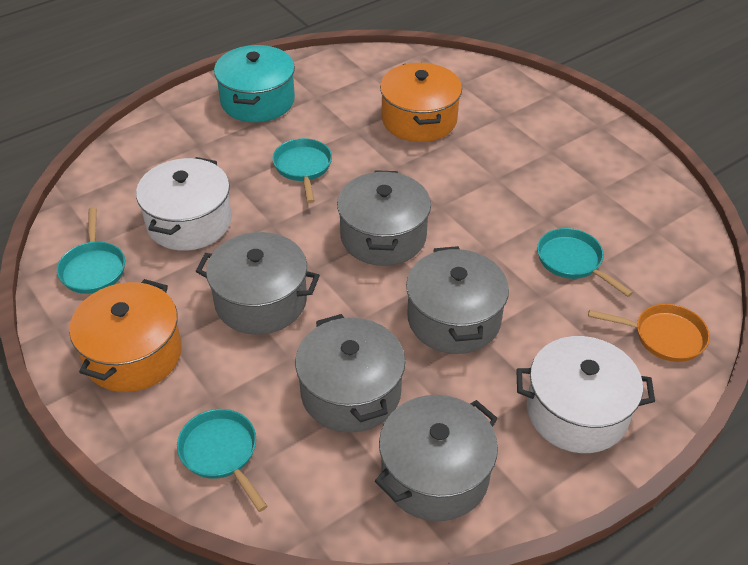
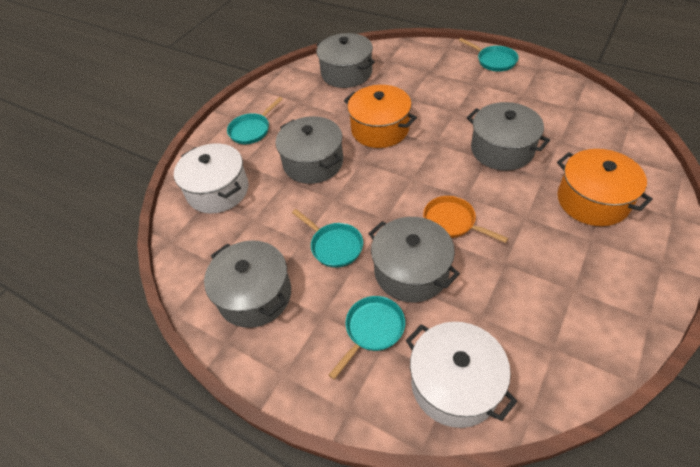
turquoise pot: 1 -> 0

